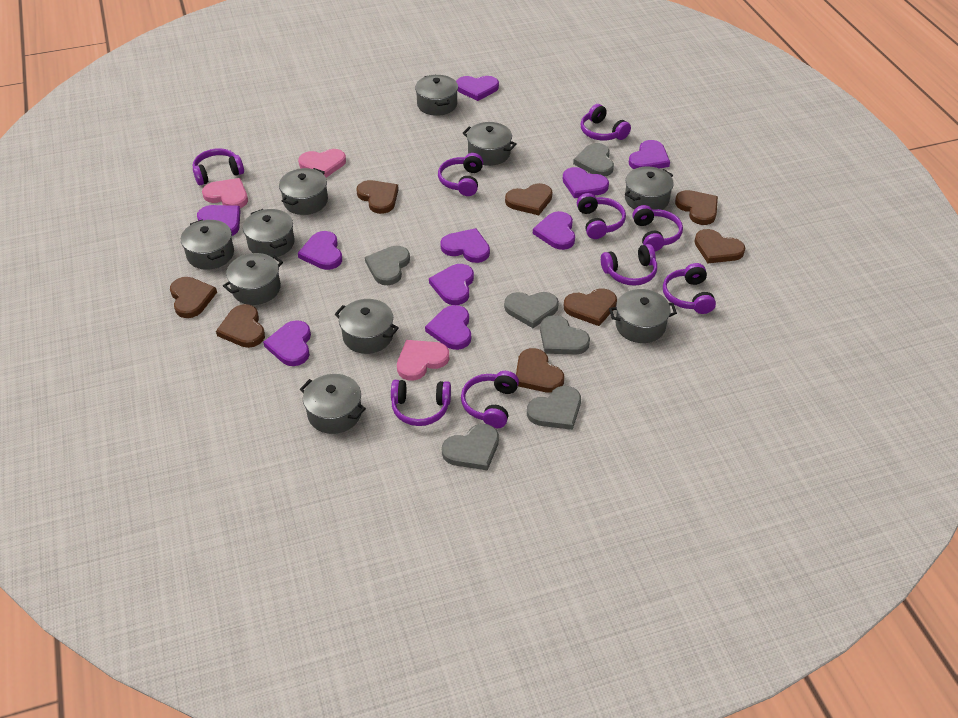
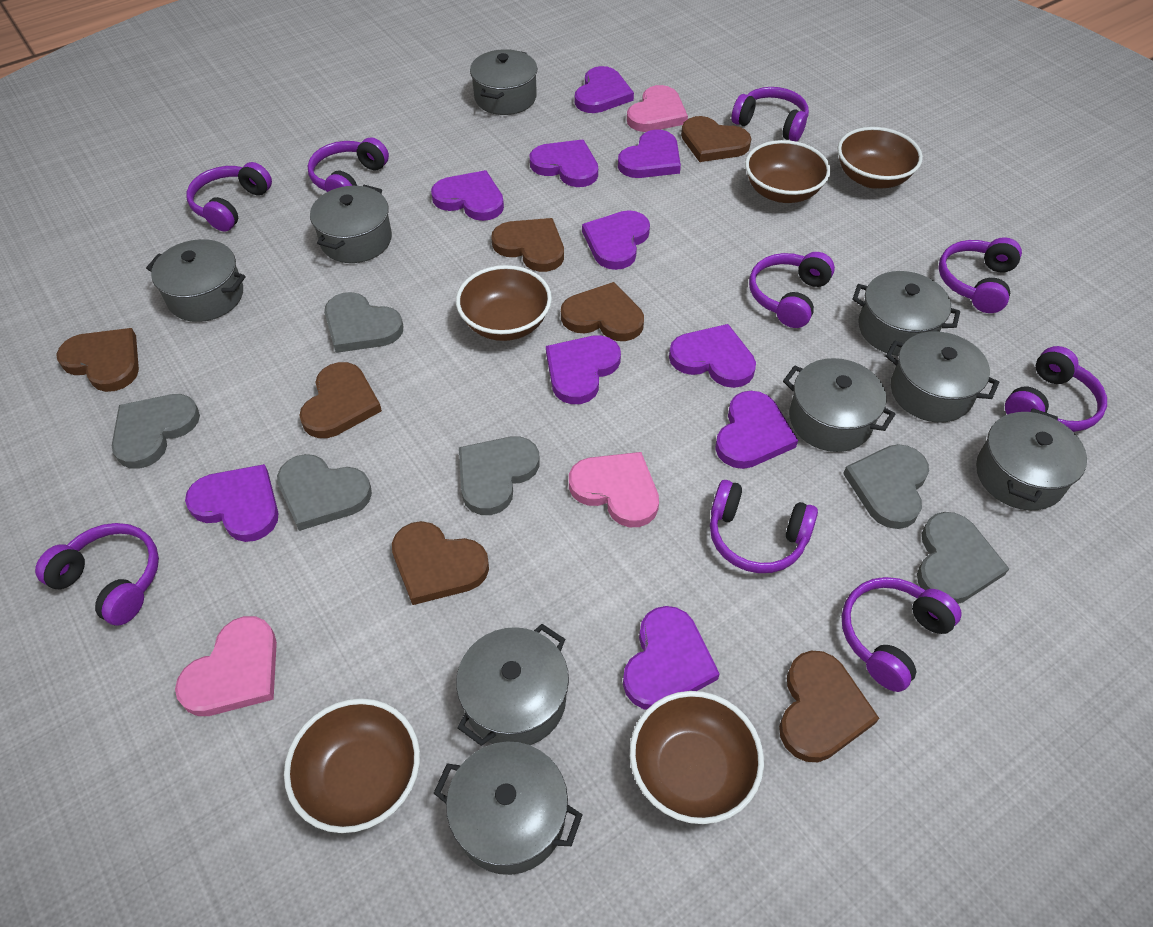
brown bowl: 0 -> 5
brown heart: 8 -> 7
grey pot: 10 -> 9

